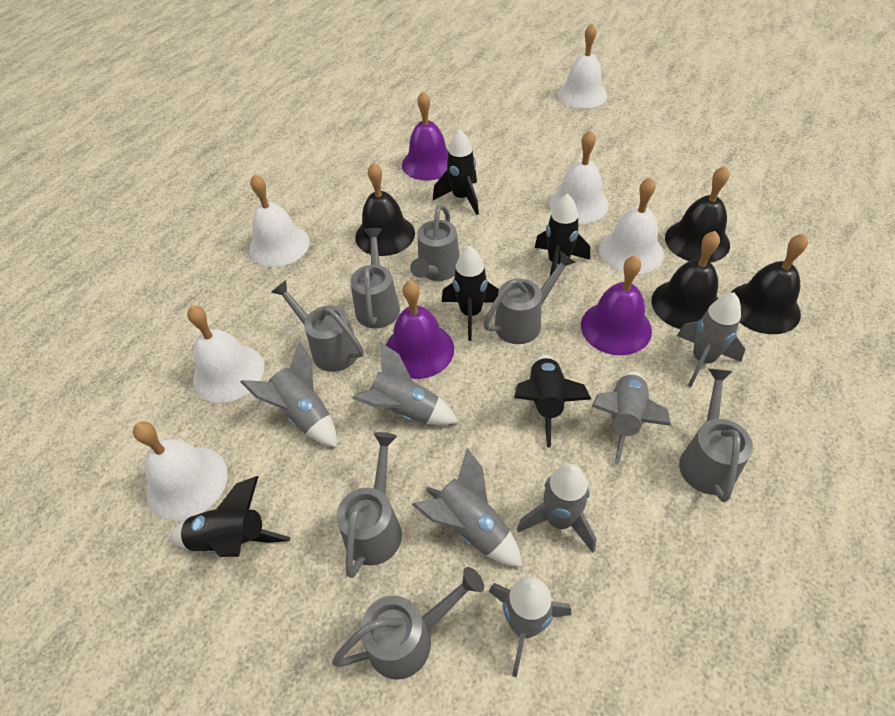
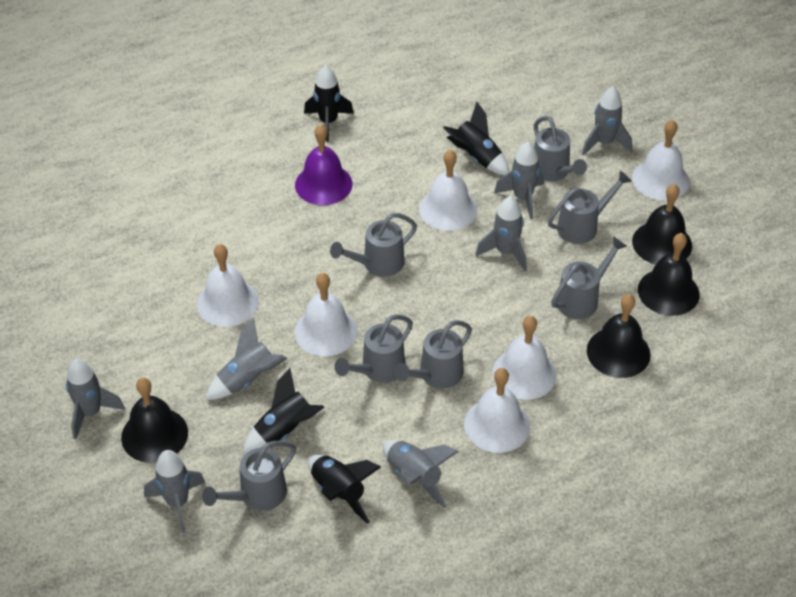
black rocket: 5 -> 4
purple bell: 3 -> 1

